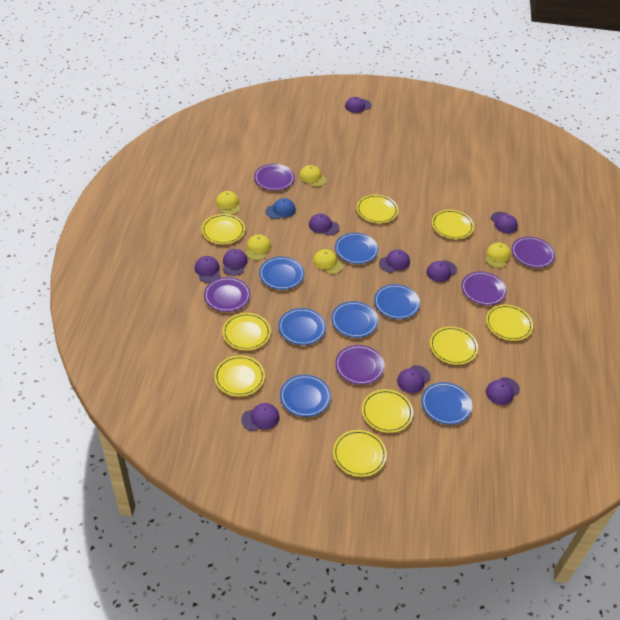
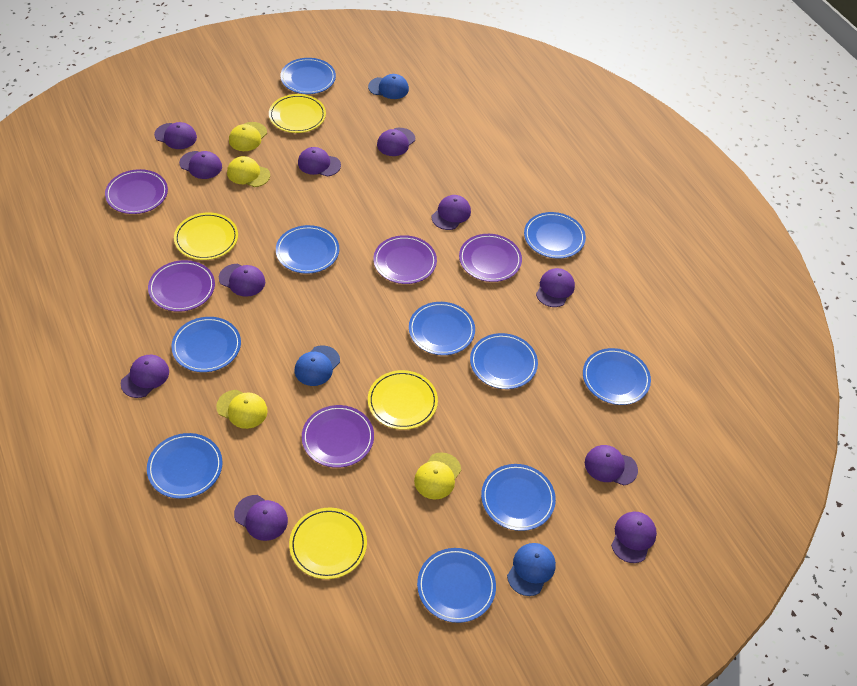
blue cap: 1 -> 3
blue plate: 7 -> 10
purple cap: 10 -> 11
yellow cap: 5 -> 4
yellow plate: 9 -> 4

